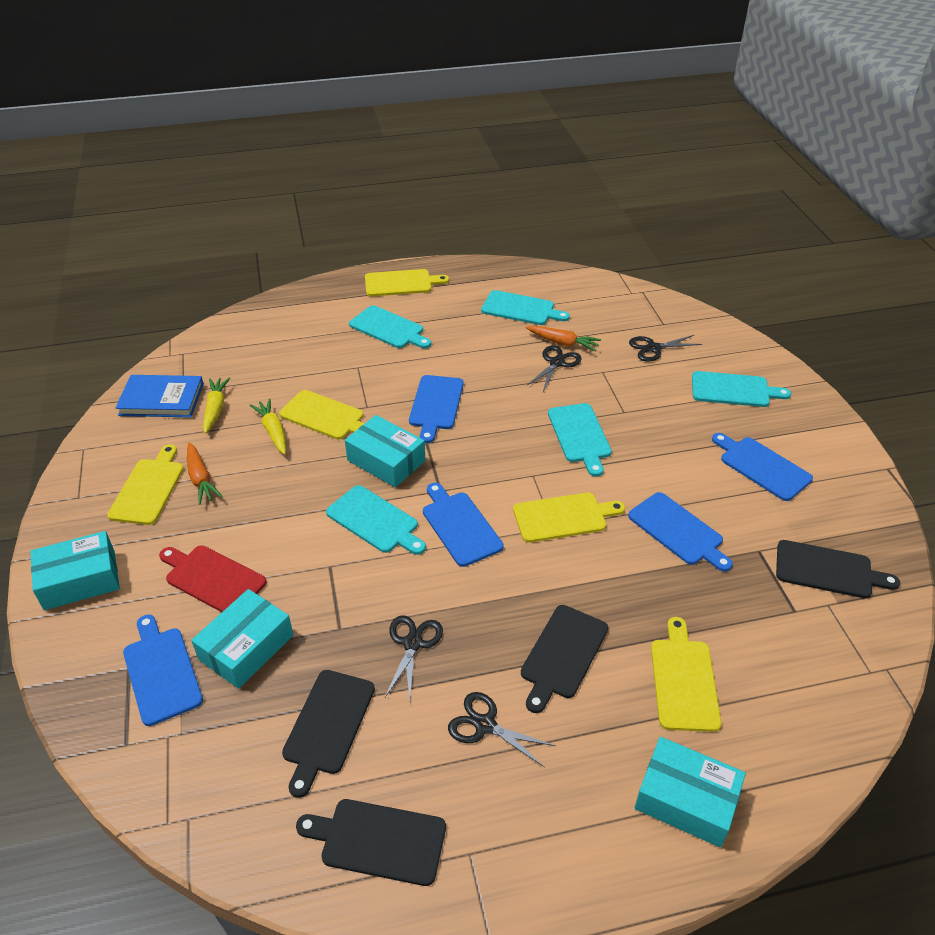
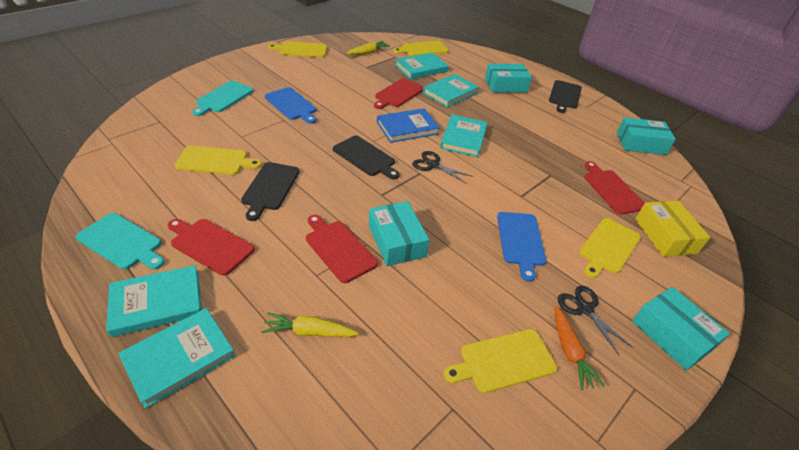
black cutting board: 4 -> 3
black scissors: 4 -> 2
blue cutting board: 5 -> 2
orange carrot: 2 -> 1
red cutting board: 1 -> 4
turquoise book: 0 -> 5
turquoise cutting board: 5 -> 2
yellow box: 0 -> 1

